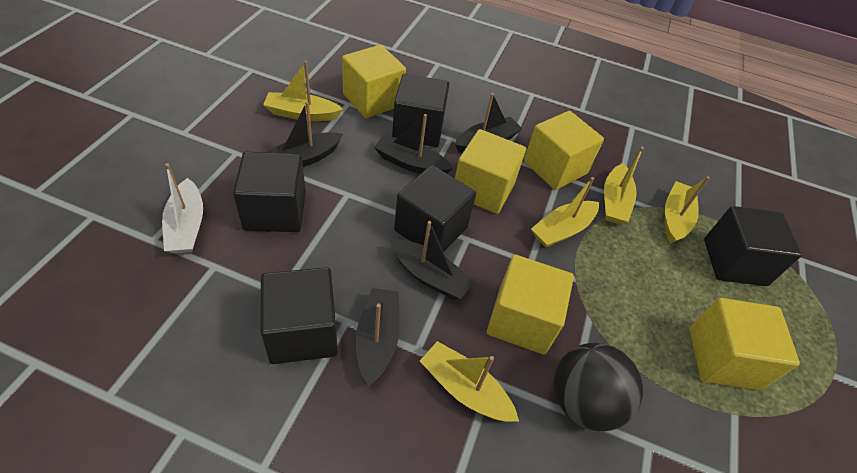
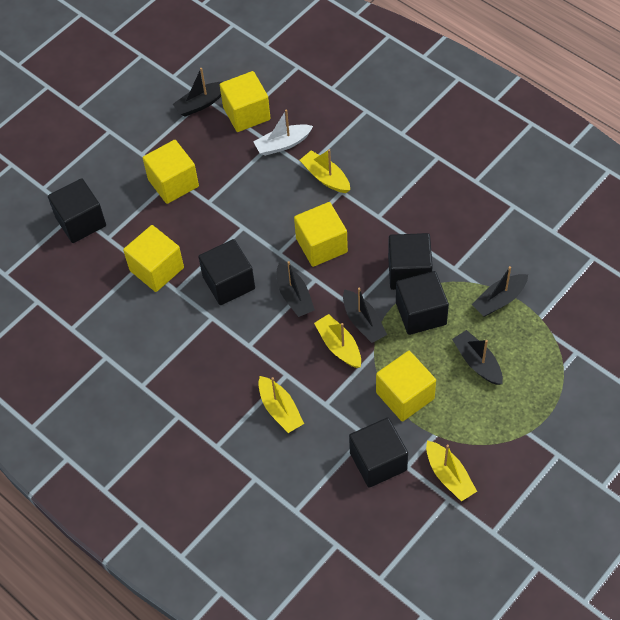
black ball: 1 -> 0
yellow boat: 5 -> 4

